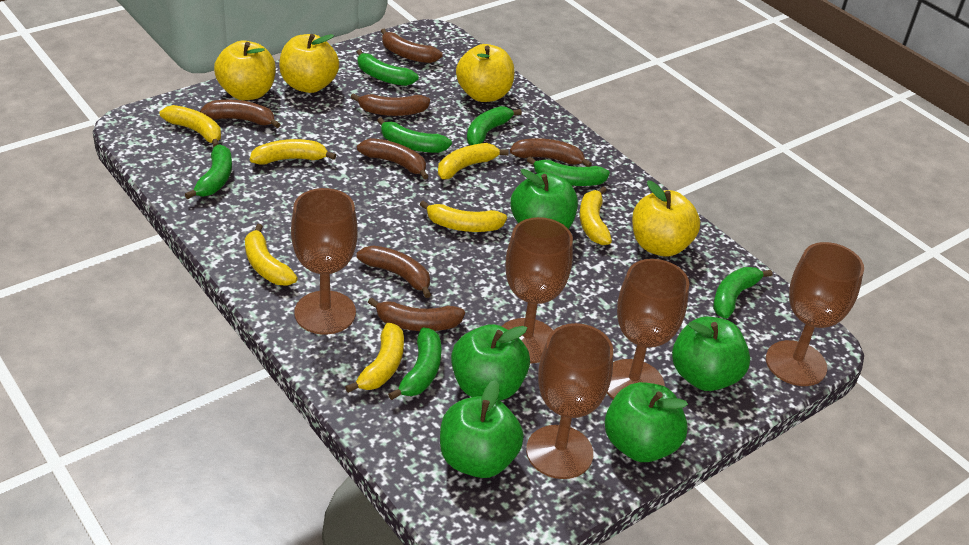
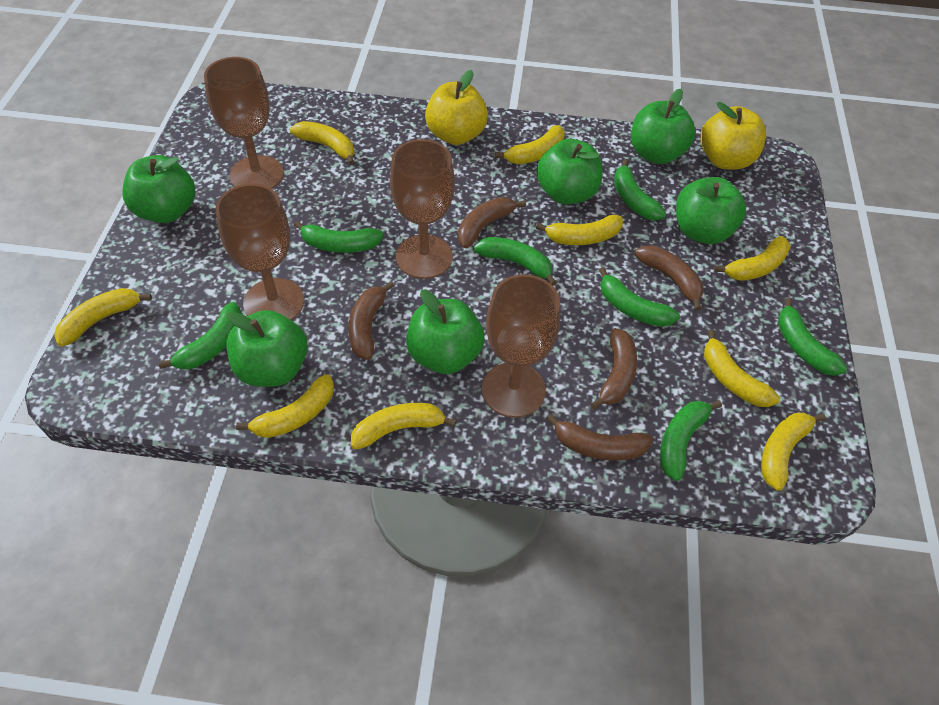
brown banana: 7 -> 5
brown goblet: 5 -> 4
green apple: 5 -> 6
yellow apple: 4 -> 2
yellow banana: 7 -> 9

